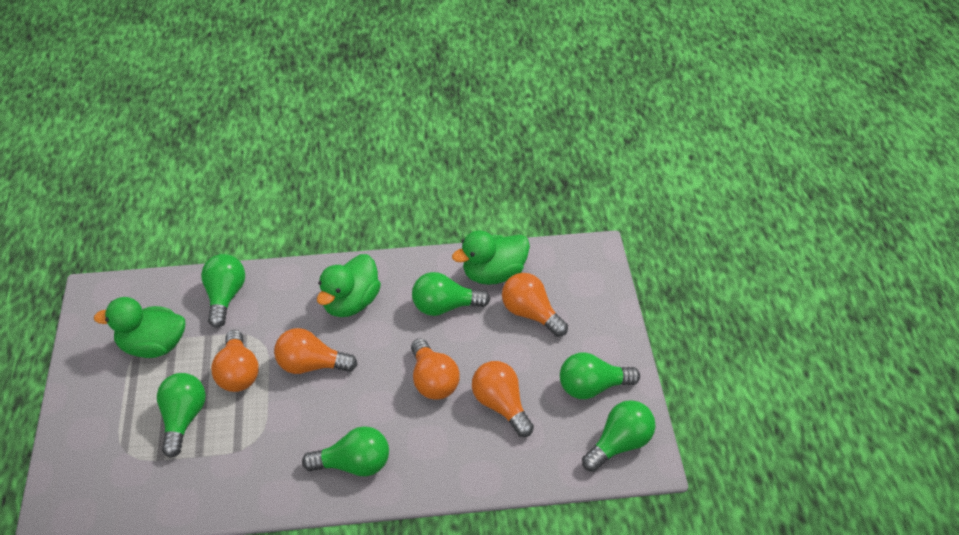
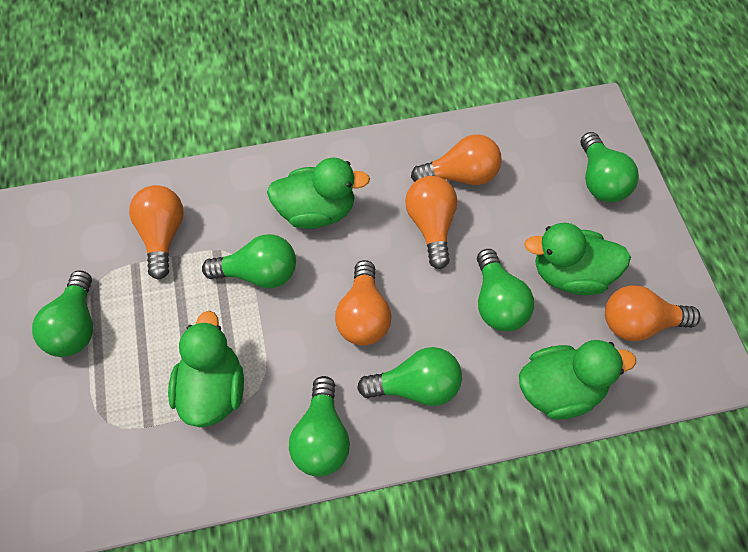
green duck: 3 -> 4

